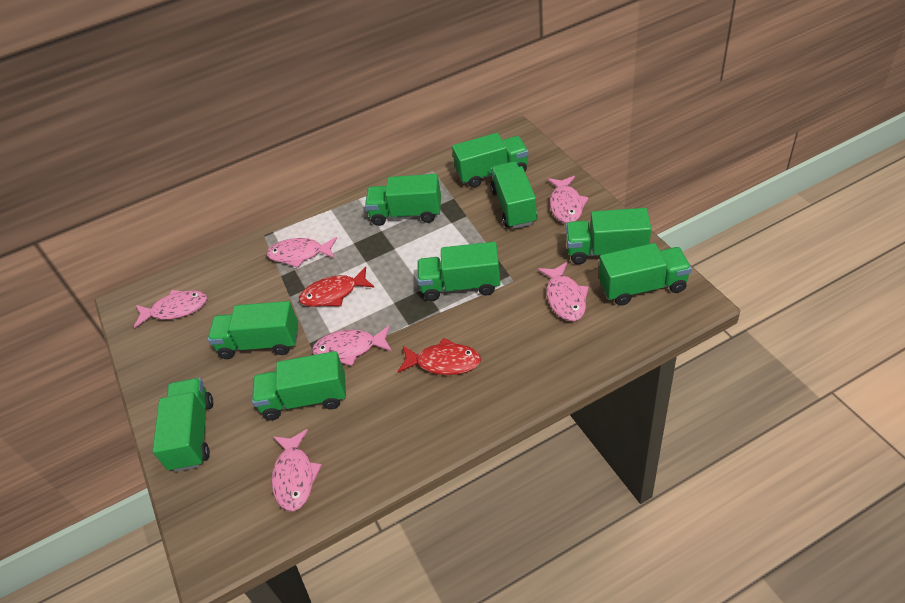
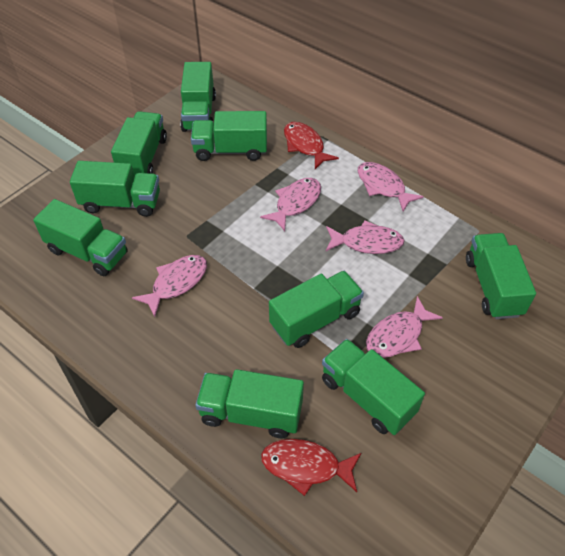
pink fish: 6 -> 5

